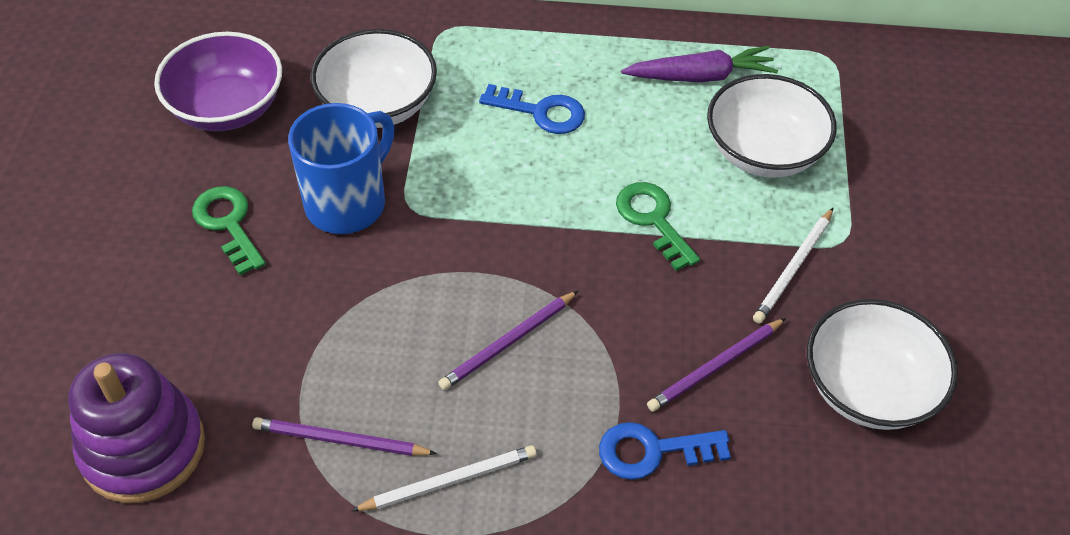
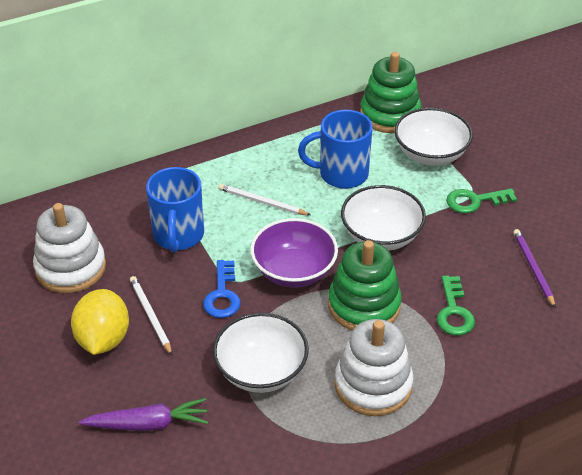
blue key: 2 -> 1
blue mug: 1 -> 2
green stacking toy: 0 -> 2
purple pencil: 3 -> 1
purple stacking toy: 1 -> 0
white stacking toy: 0 -> 2
yellow lemon: 0 -> 1

